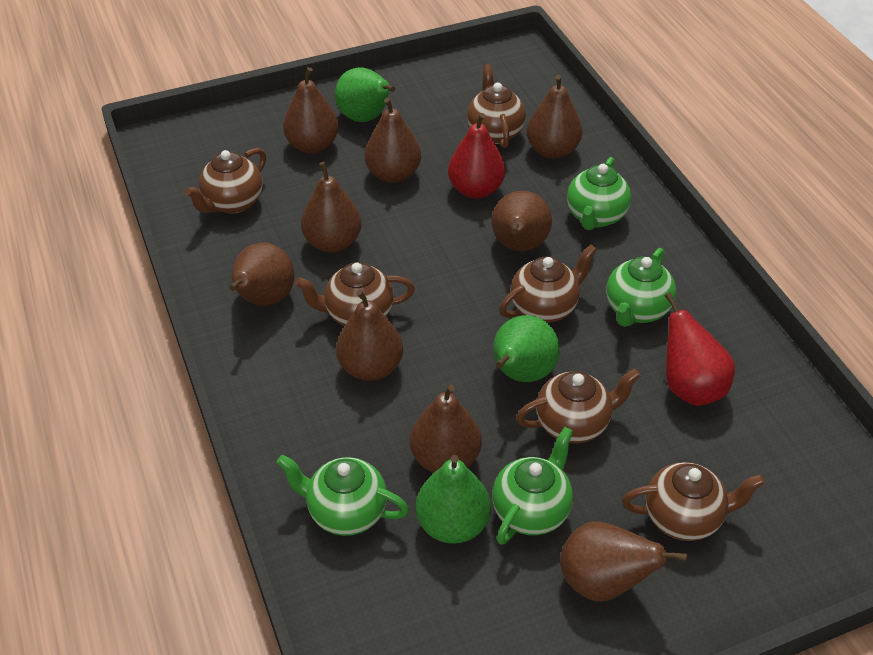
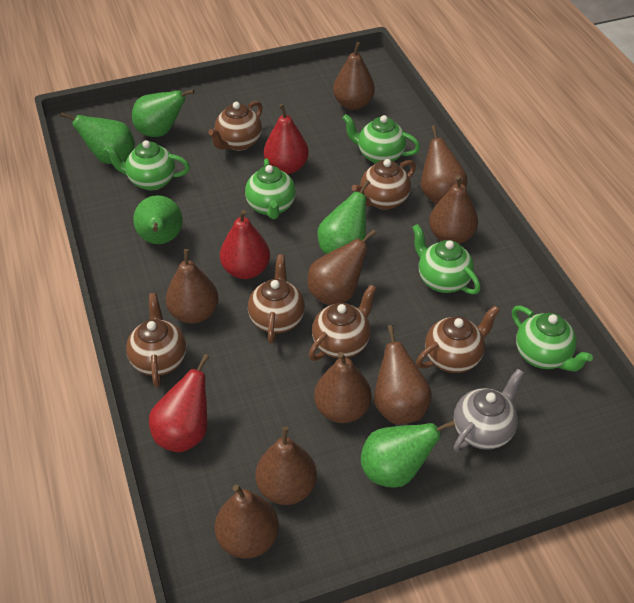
green pear: 3 -> 5
green teapot: 4 -> 5
grey teapot: 0 -> 1
red pear: 2 -> 3

